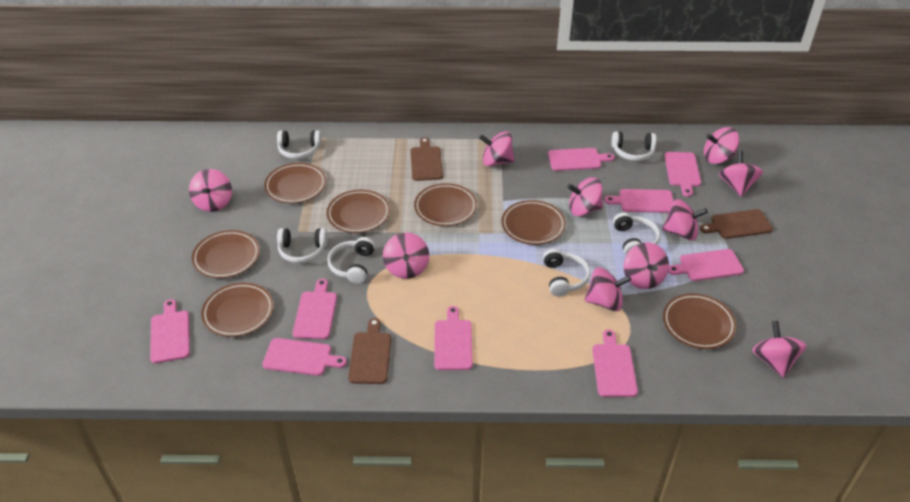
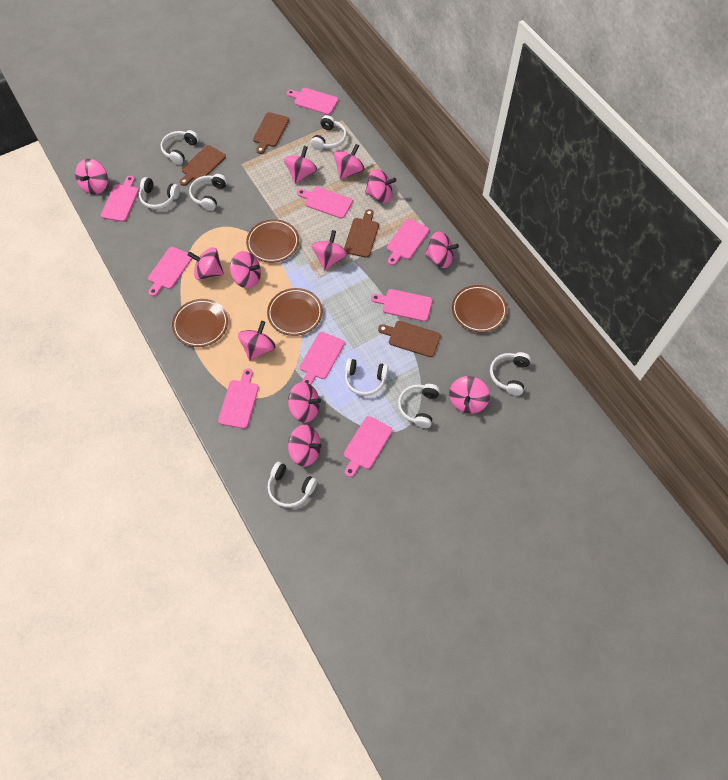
brown cutting board: 3 -> 4
brown plate: 7 -> 4
pink spinning top: 10 -> 12
white headphones: 6 -> 8

